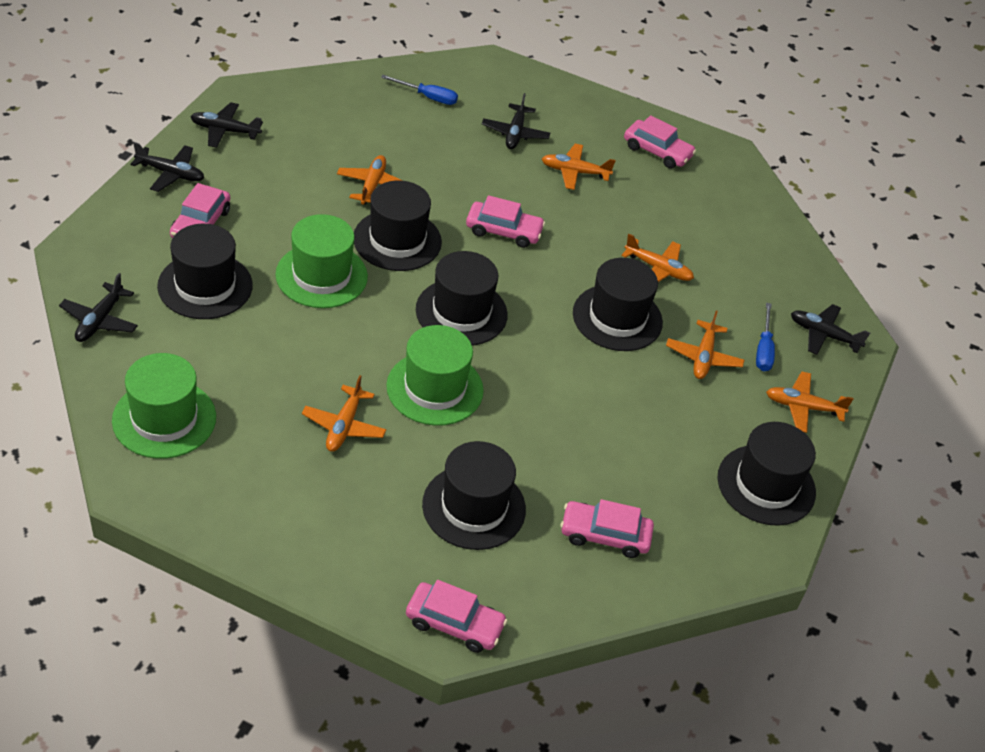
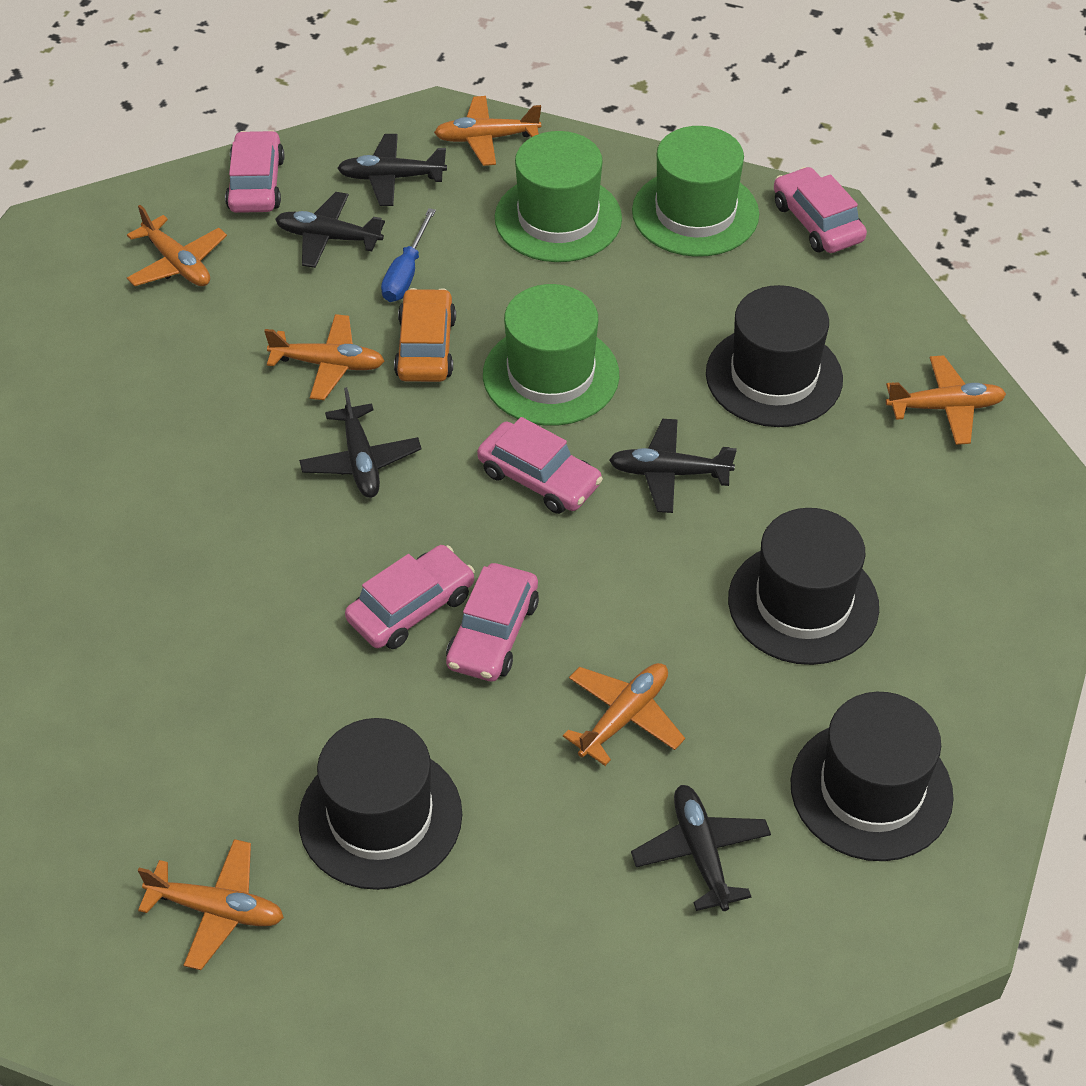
black hat: 6 -> 4
blue screwdriver: 2 -> 1
orange car: 0 -> 1

